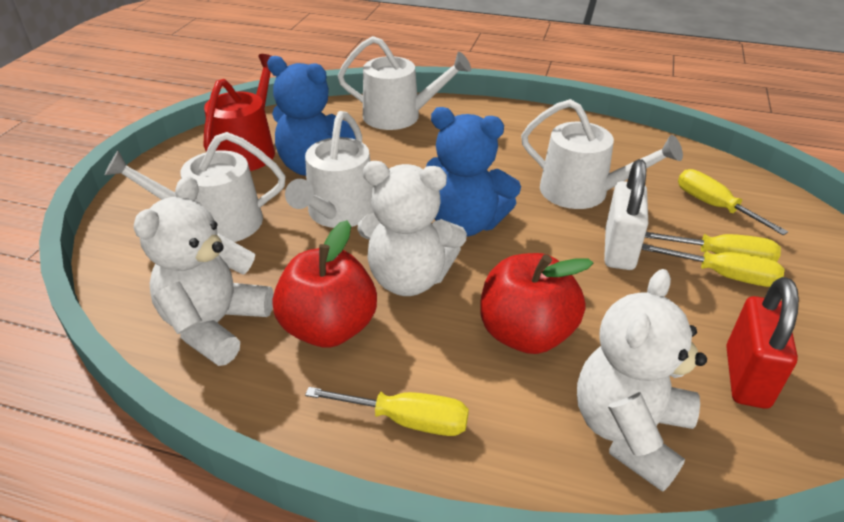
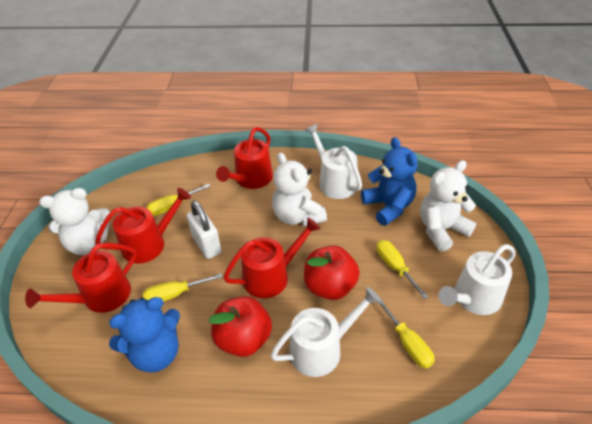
red padlock: 1 -> 0
red watering can: 1 -> 4
white watering can: 4 -> 3

